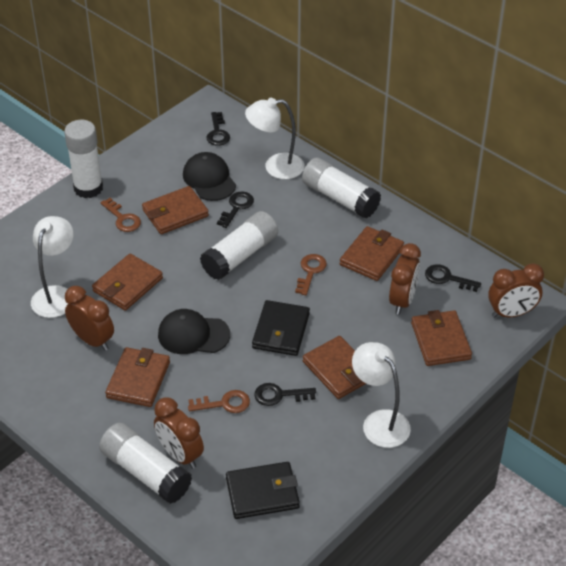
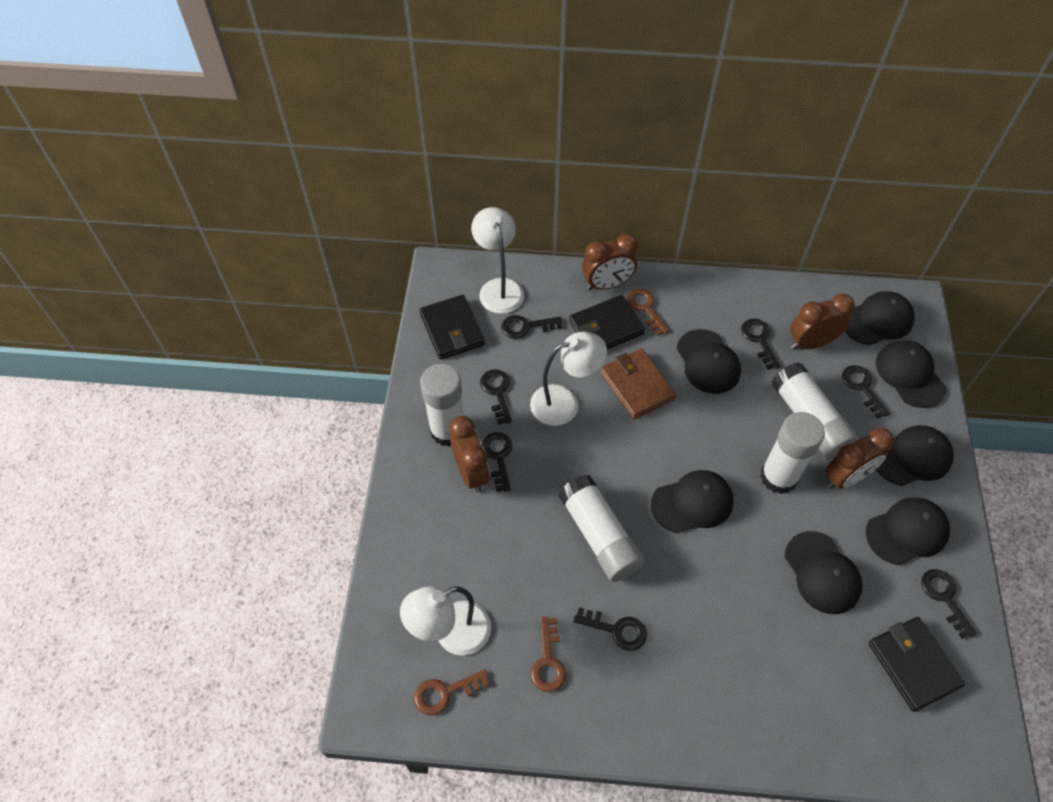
black cap: 2 -> 7
black key: 4 -> 7
black wallet: 2 -> 3
brown wallet: 6 -> 1

